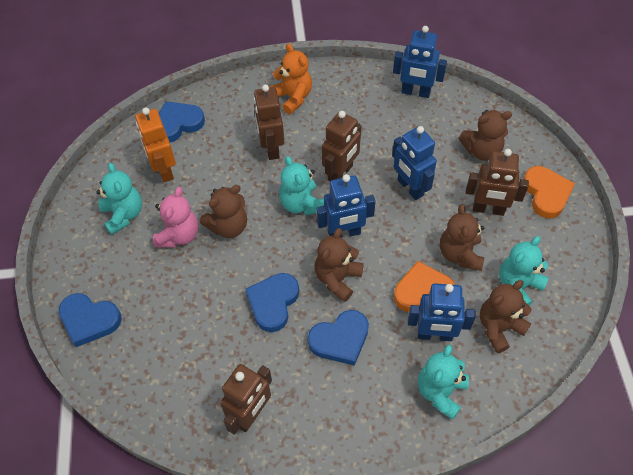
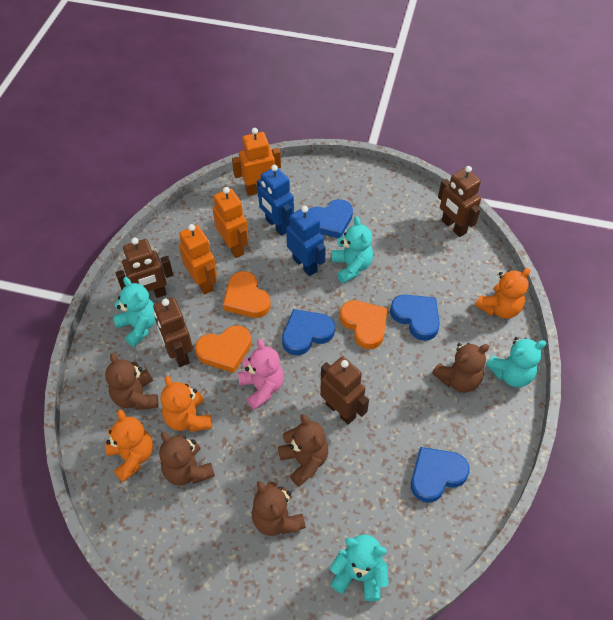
blue robot: 4 -> 2
orange heart: 2 -> 3
orange robot: 1 -> 3
orange teddy bear: 1 -> 3

